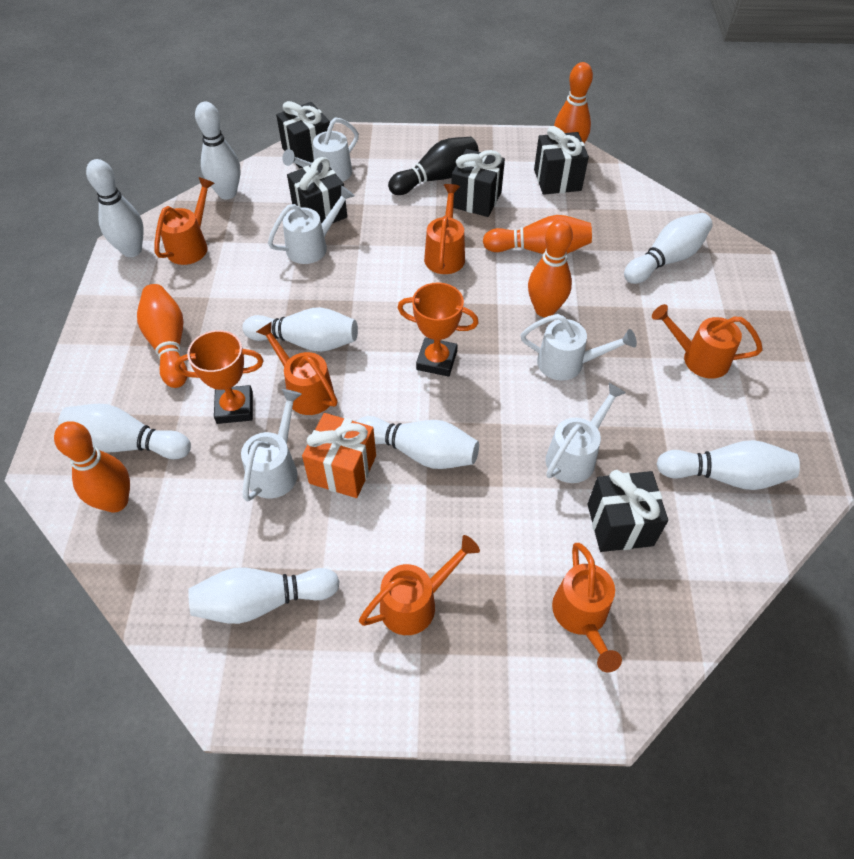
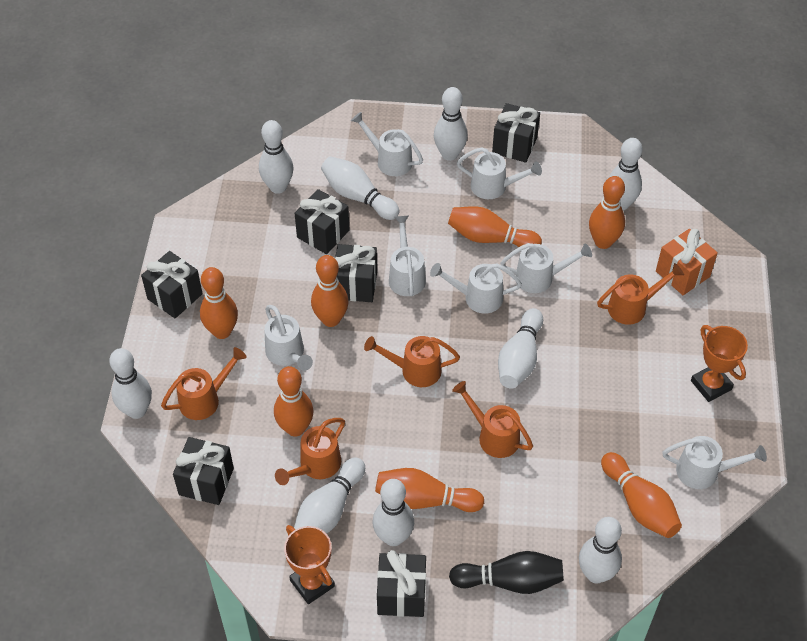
black gift: 5 -> 6
orange bowling pin: 5 -> 7
orange watering can: 6 -> 5
white bowling pin: 8 -> 9
white watering can: 5 -> 7

